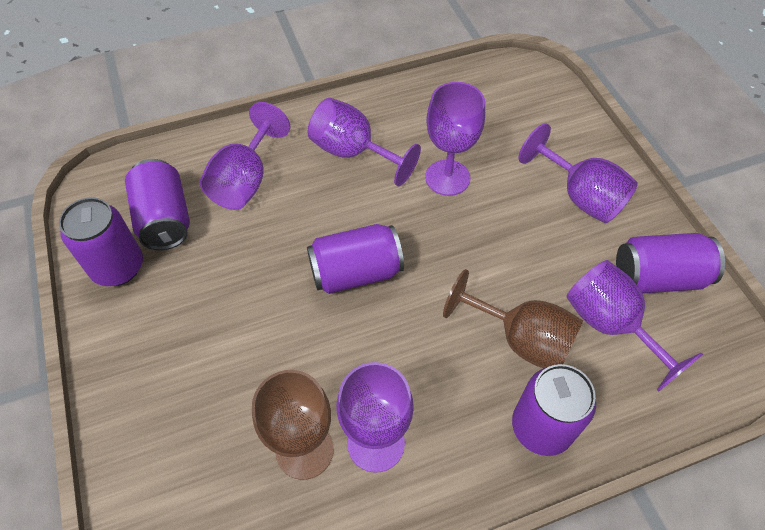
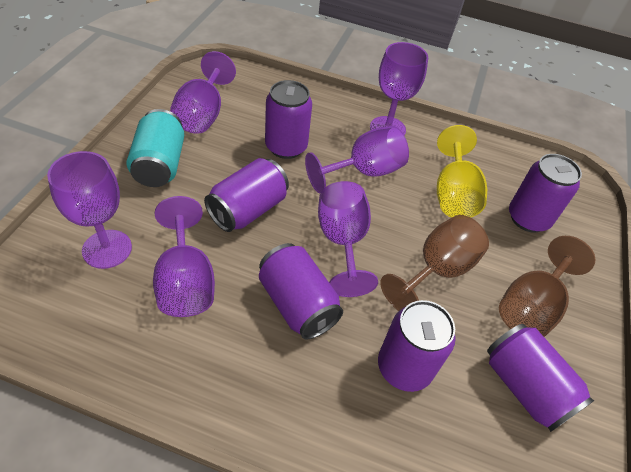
purple can: 5 -> 6
turquoise can: 0 -> 1
yellow goblet: 0 -> 1

